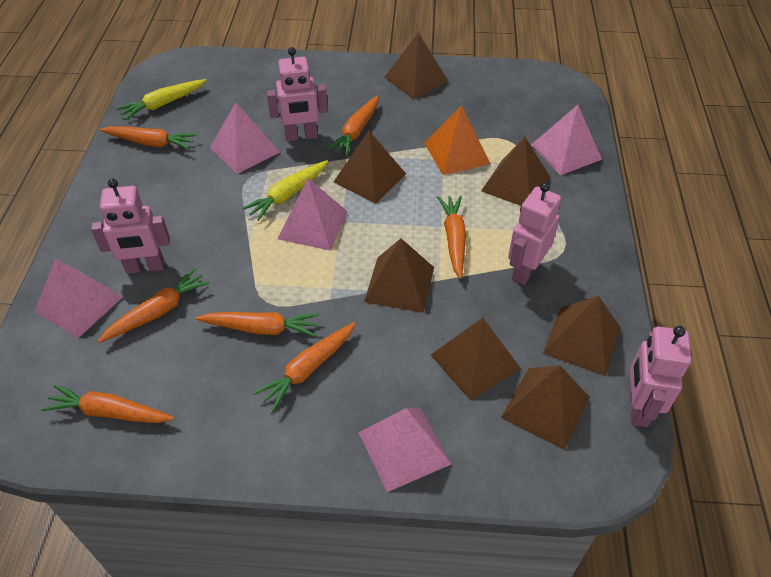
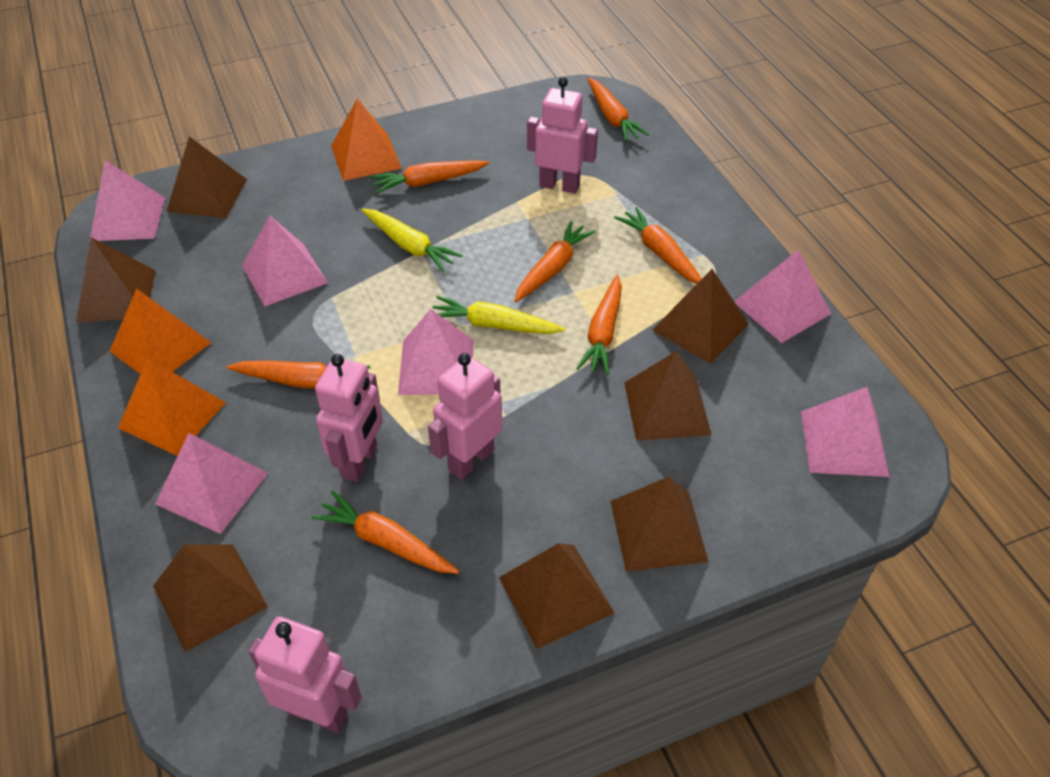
orange pyramid: 1 -> 3
pink pyramid: 5 -> 6

